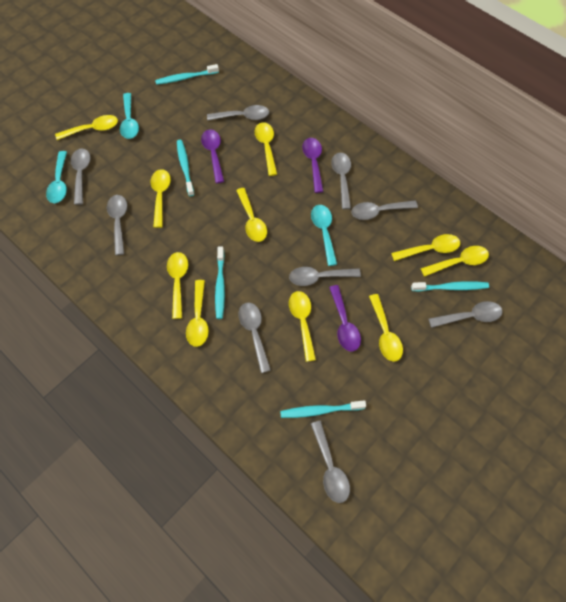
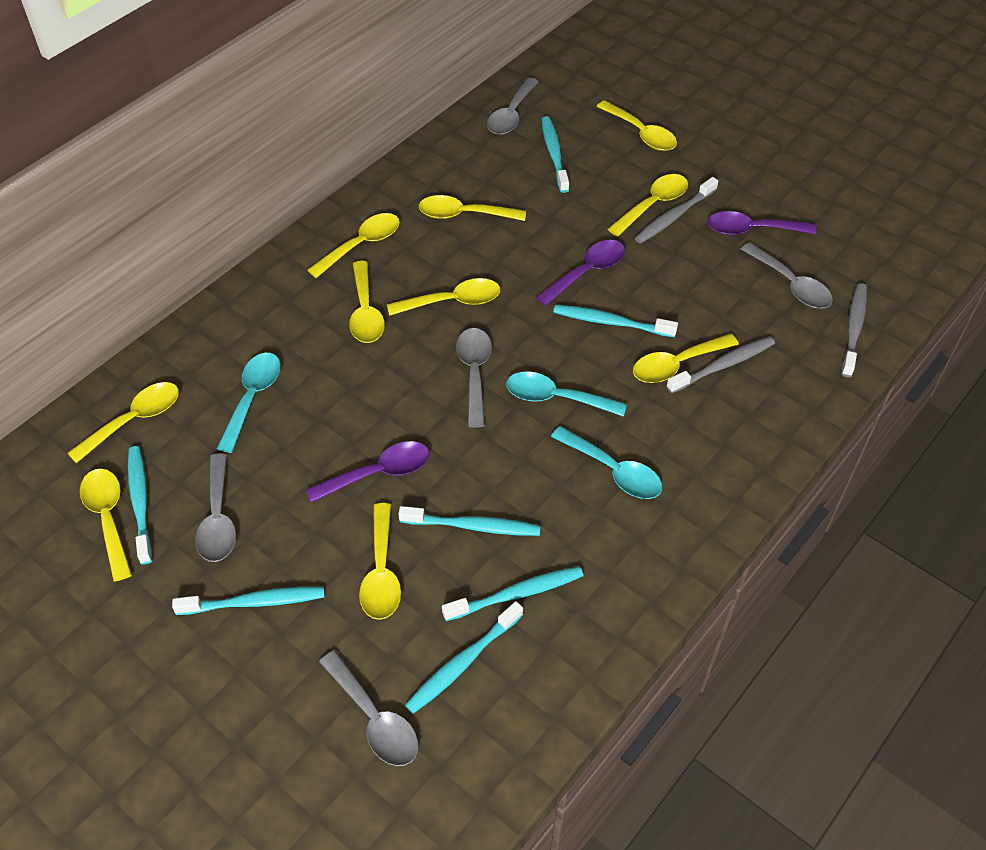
grey spoon: 9 -> 5
grey toothbrush: 0 -> 3
turquoise toothbrush: 5 -> 7

